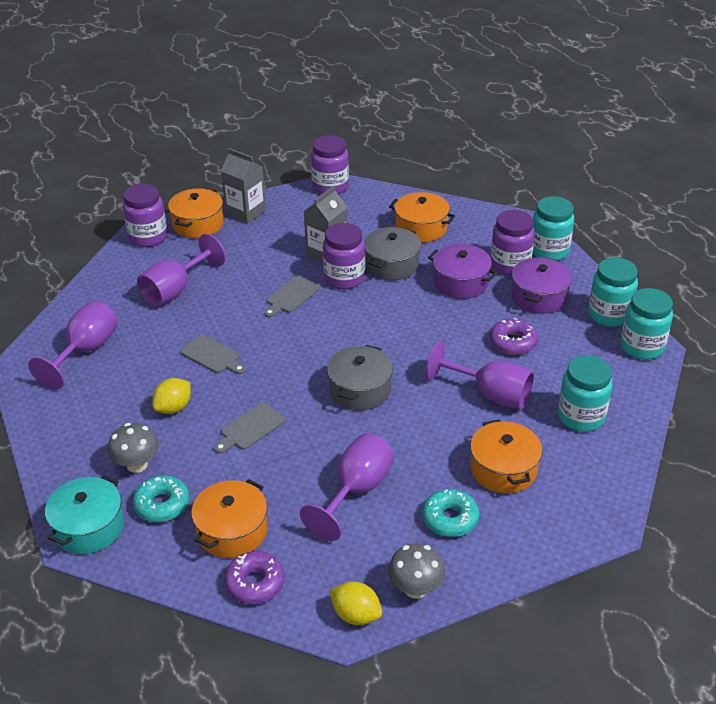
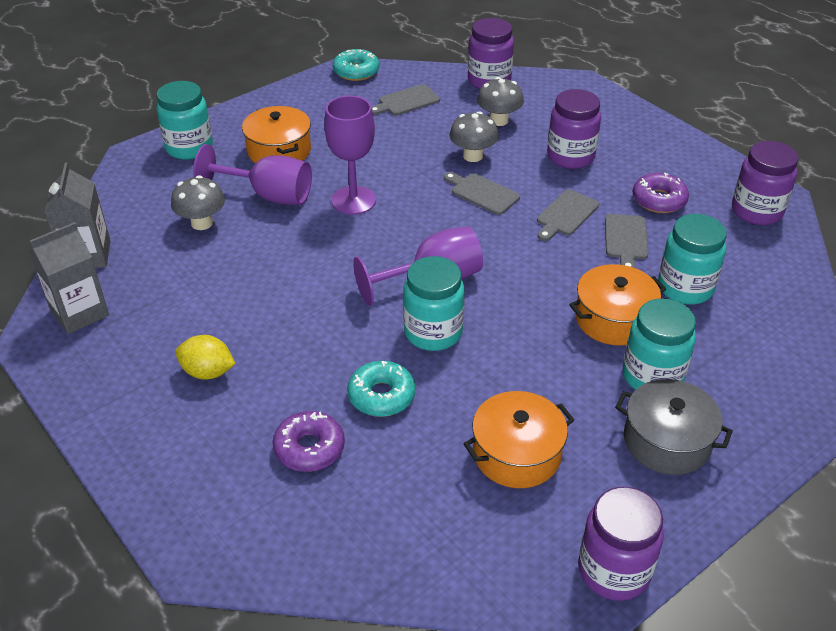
grey cutting board: 3 -> 4
grey mushroom: 2 -> 3
grey pot: 2 -> 1
orange pot: 4 -> 3
purple goblet: 4 -> 3
purple pot: 2 -> 0
turquoise pot: 1 -> 0
yellow lemon: 2 -> 1

